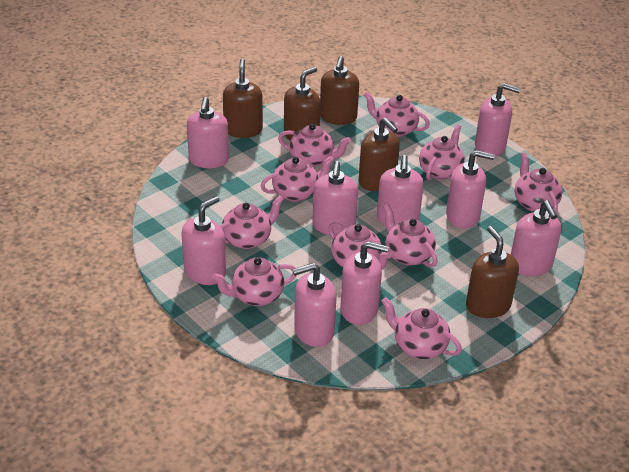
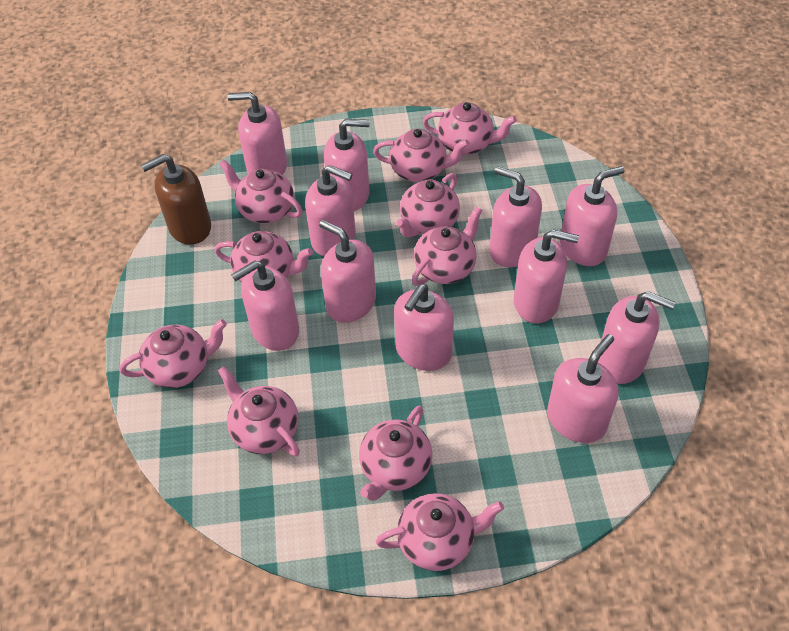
brown soap dispenser: 5 -> 1
pink soap dispenser: 9 -> 11

